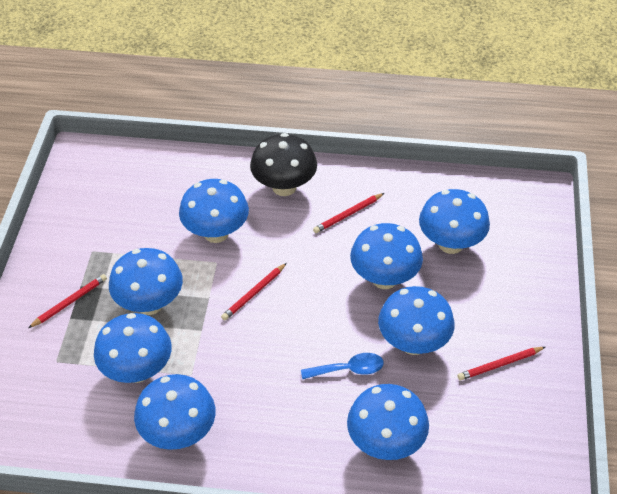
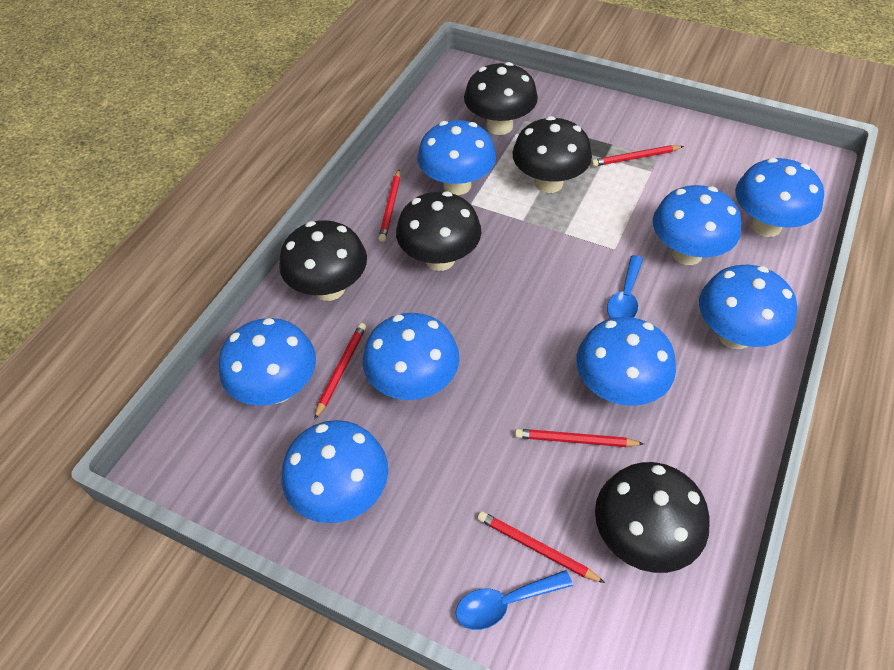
black mushroom: 1 -> 5
blue spoon: 1 -> 2
red pencil: 4 -> 5

